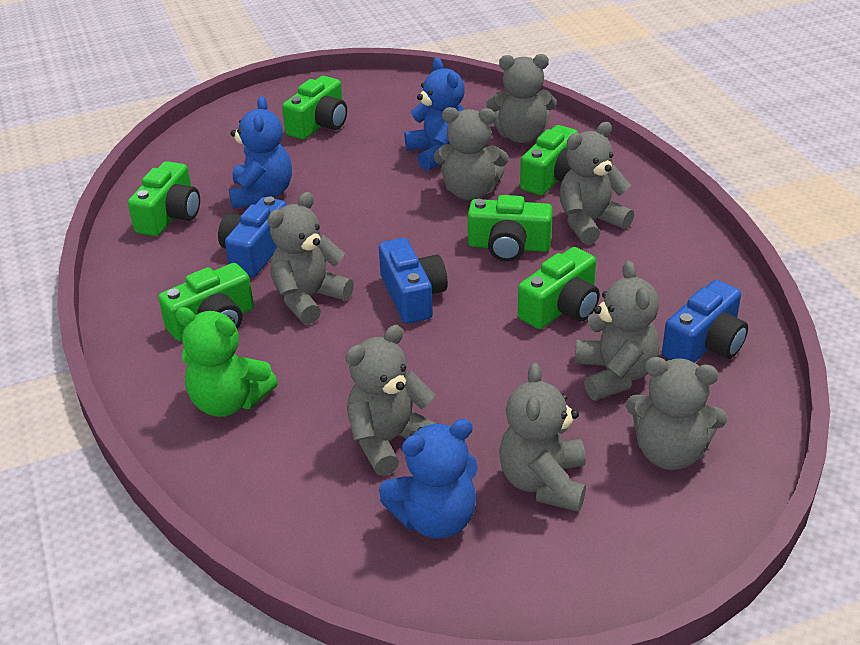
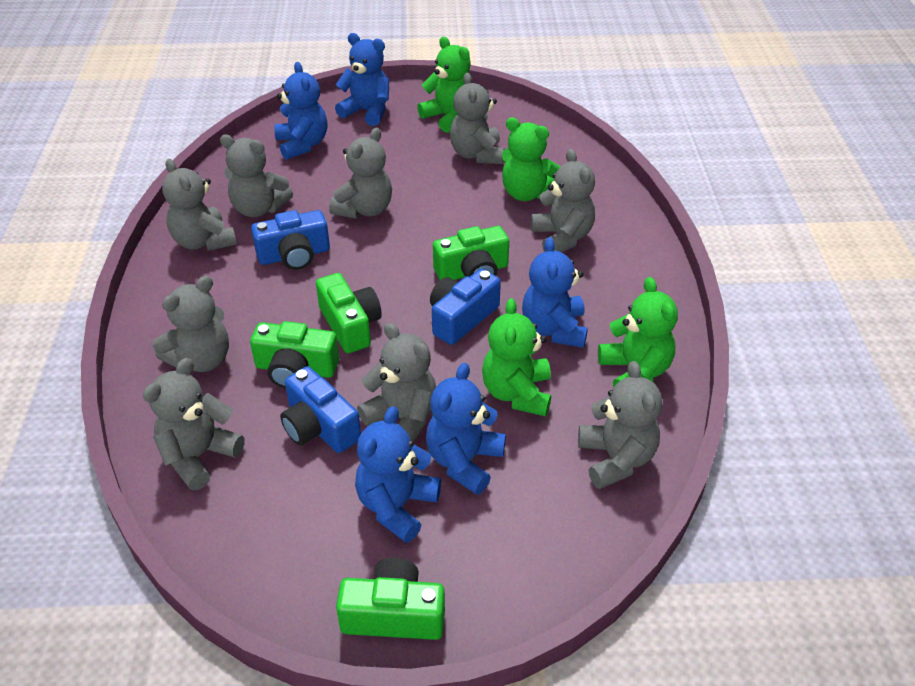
blue teddy bear: 3 -> 5
green camera: 6 -> 4
green teddy bear: 1 -> 4
grey teddy bear: 8 -> 9

